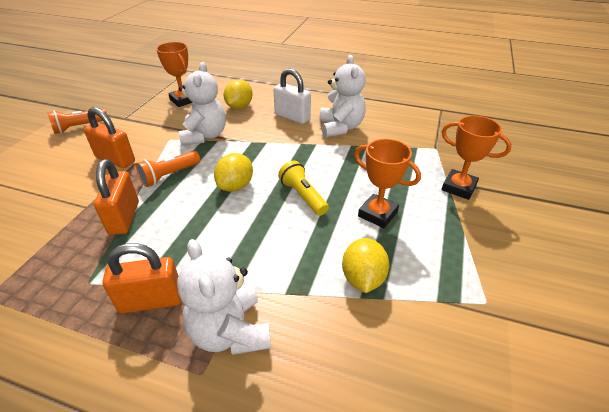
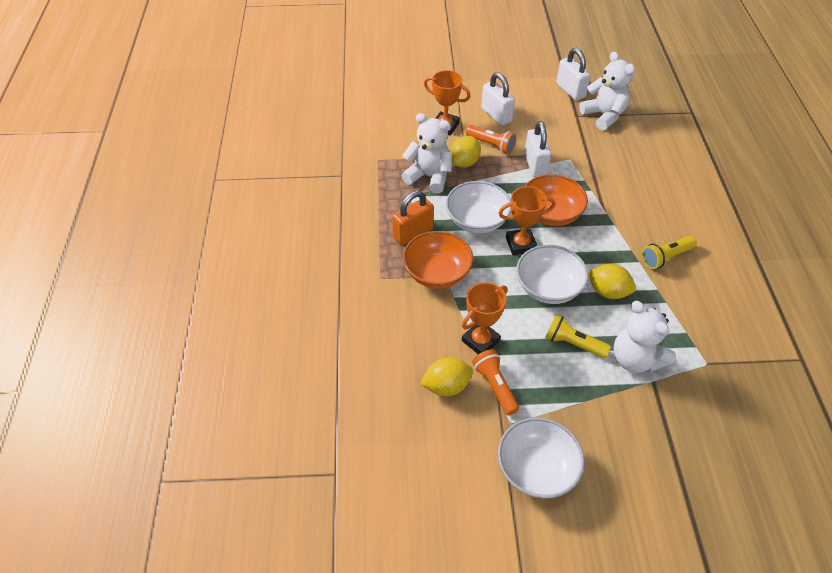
orange bowl: 0 -> 2
orange padlock: 3 -> 1
white bowl: 0 -> 3
white padlock: 1 -> 3
yellow flashlight: 1 -> 2

